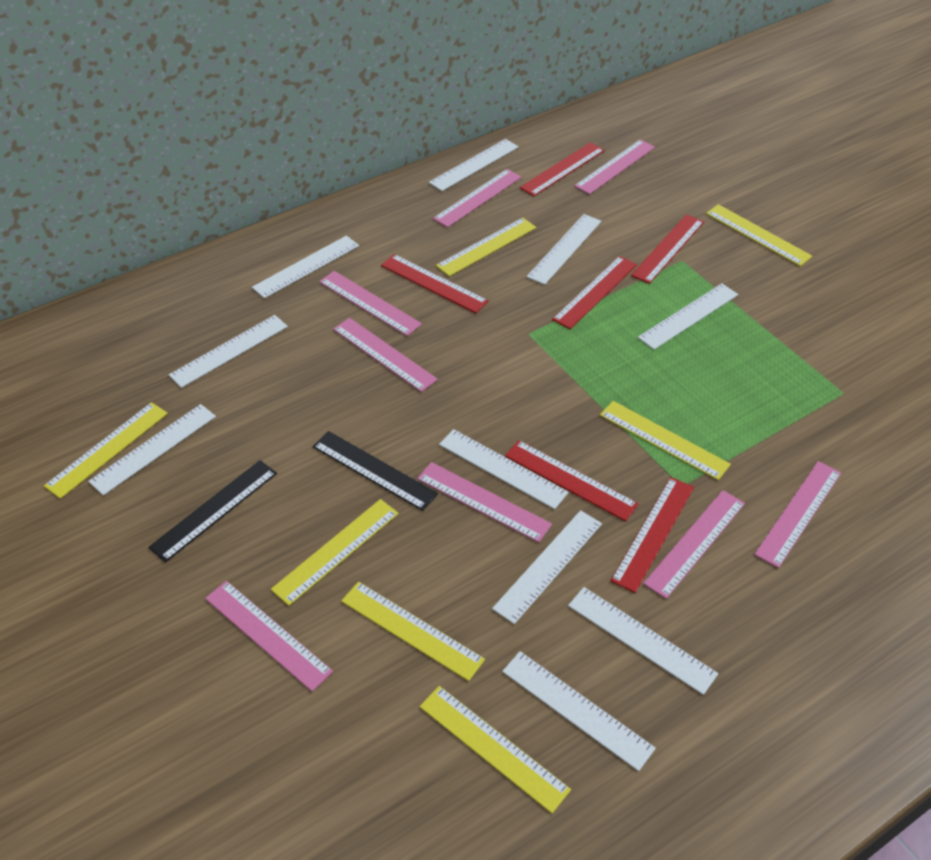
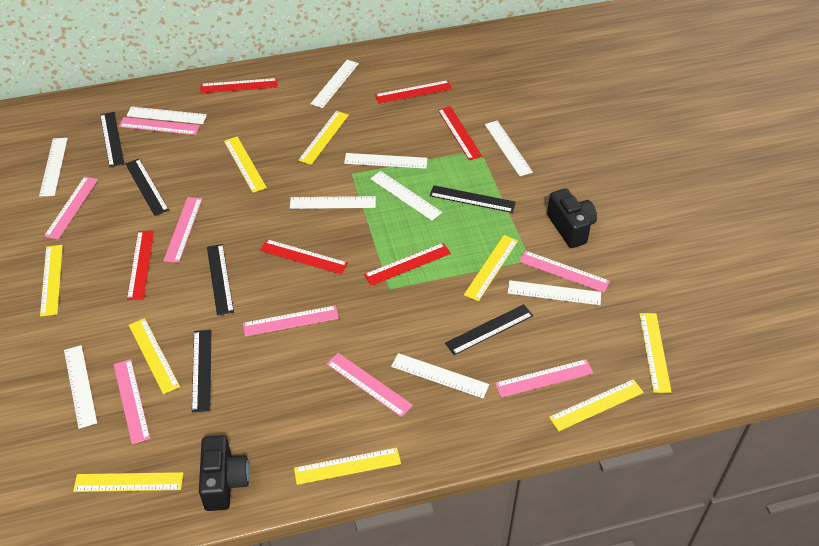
black camera: 0 -> 2
black ruler: 2 -> 6
yellow ruler: 7 -> 9

